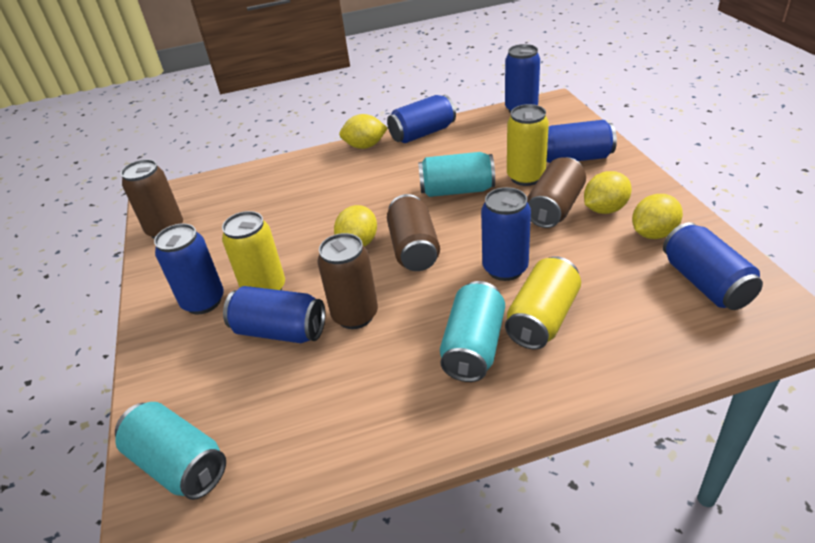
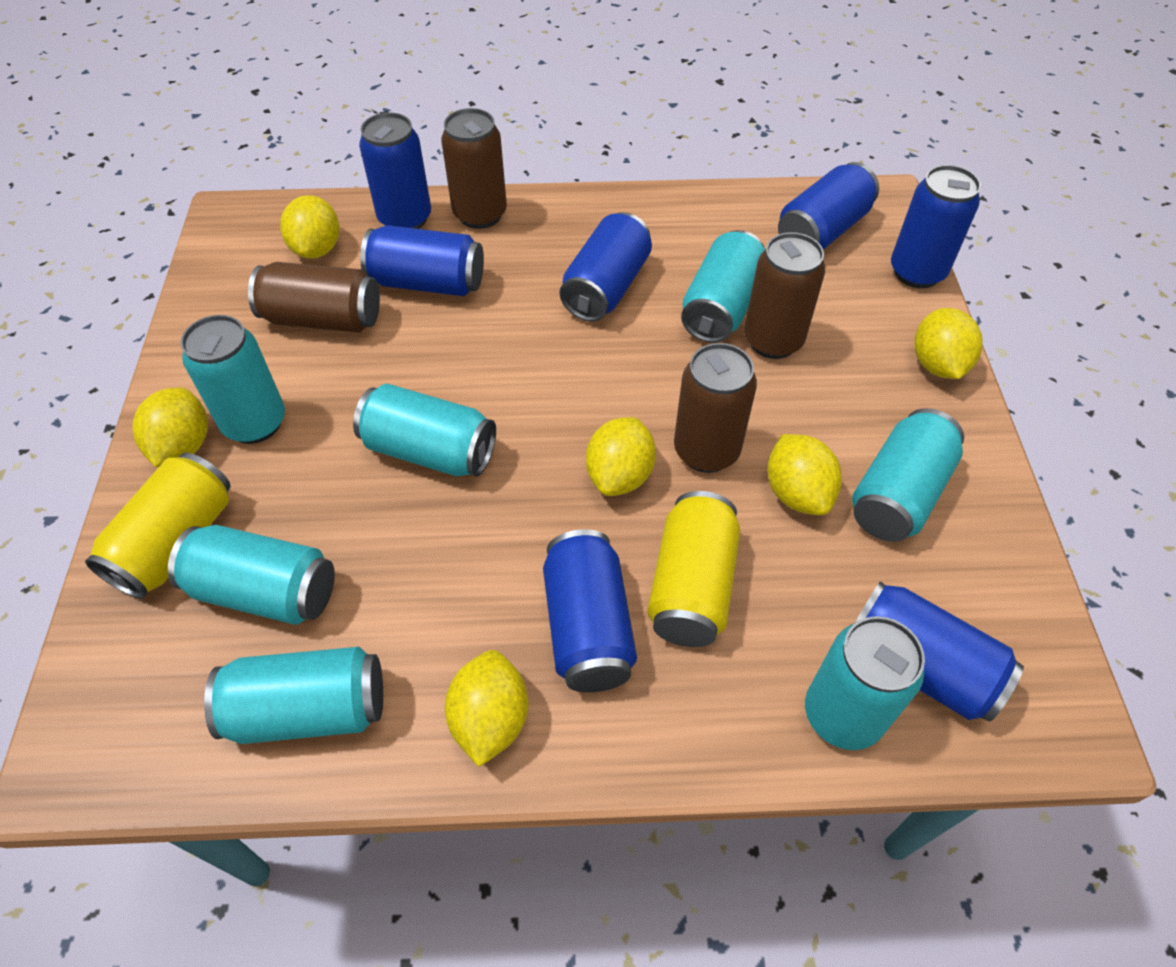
turquoise can: 3 -> 7
yellow can: 3 -> 2
yellow lemon: 4 -> 6

